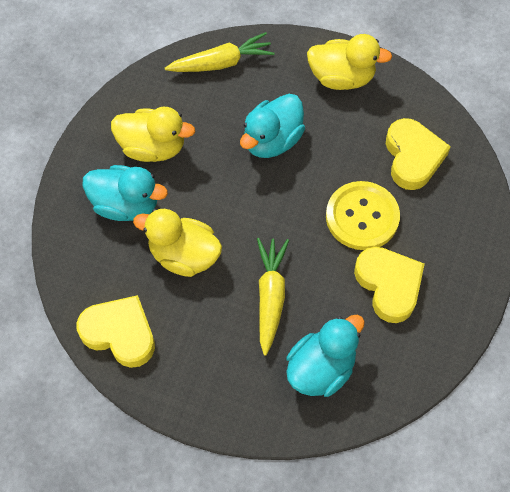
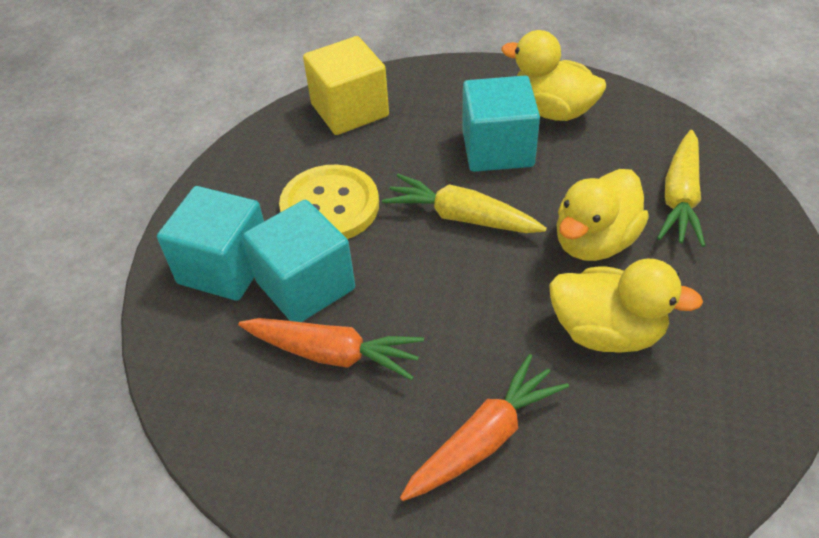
orange carrot: 0 -> 2
turquoise cube: 0 -> 3
turquoise duck: 3 -> 0
yellow cube: 0 -> 1
yellow heart: 3 -> 0

